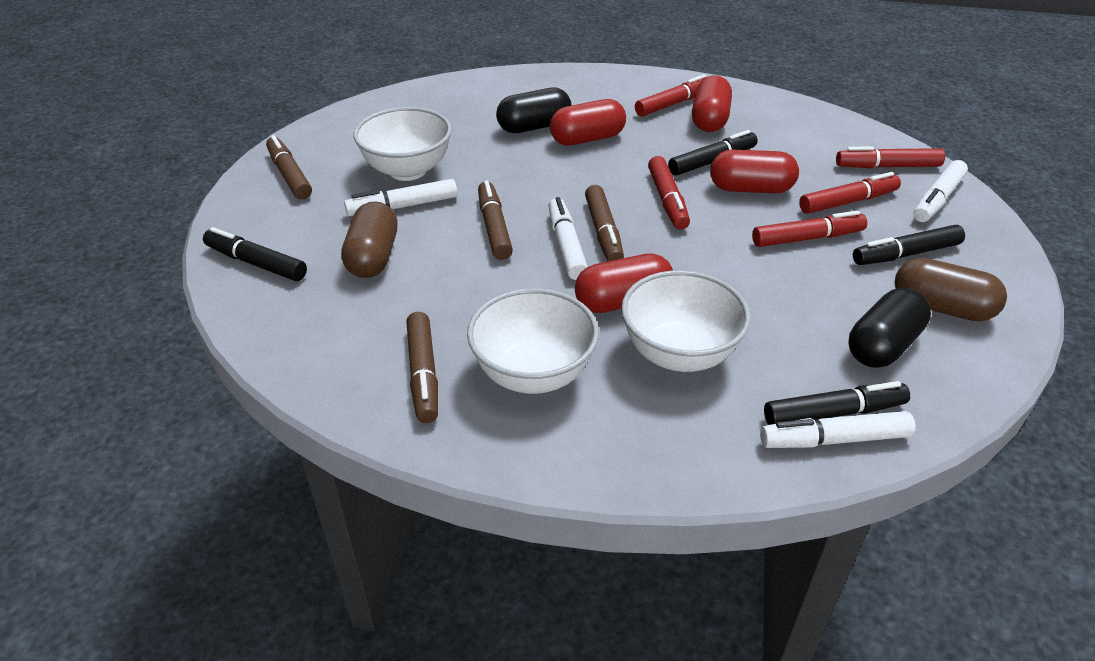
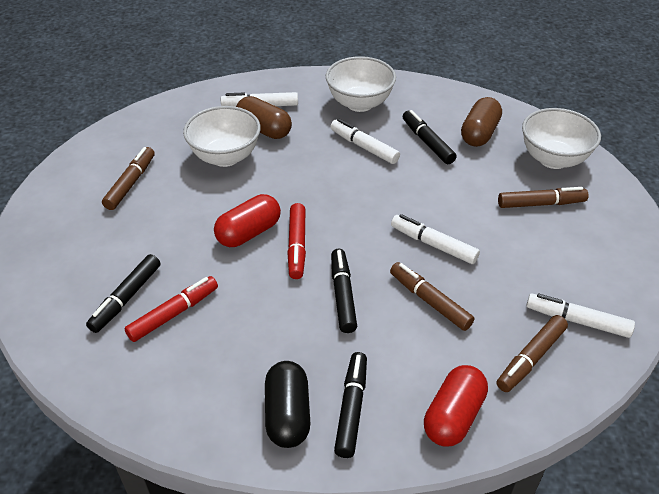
black capsule: 2 -> 1
red capsule: 4 -> 2
red marker: 5 -> 2

